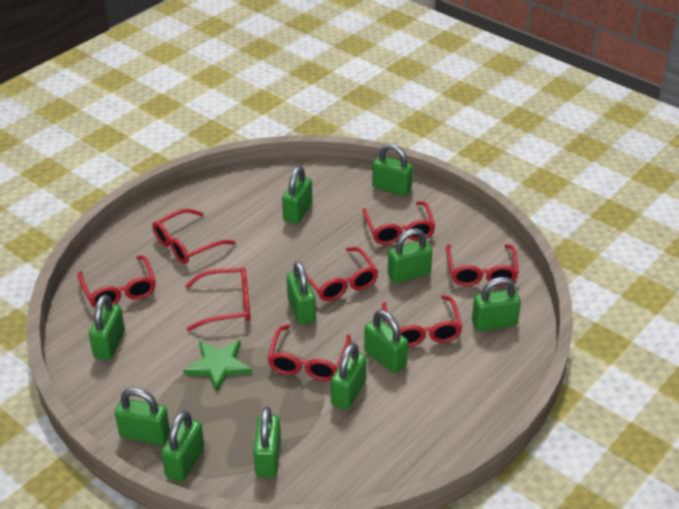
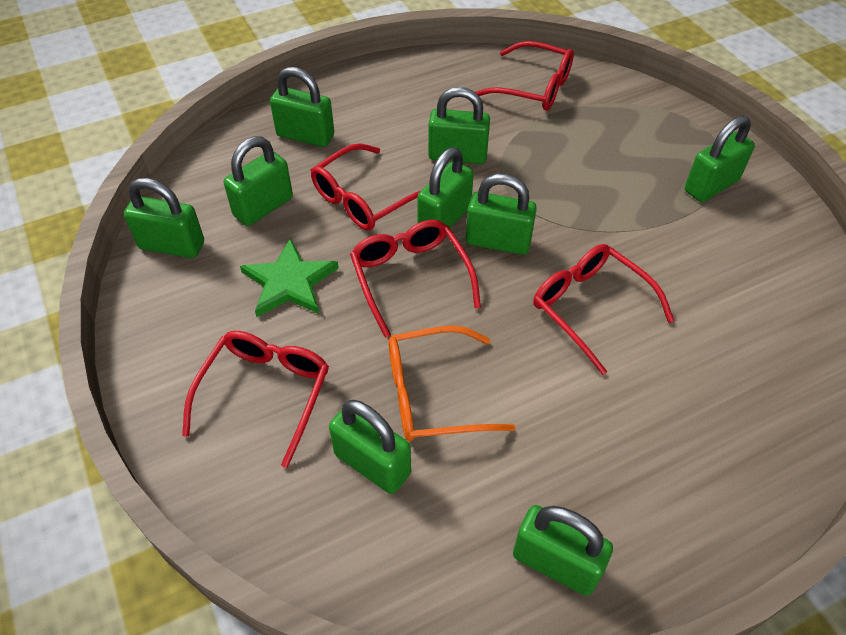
green padlock: 11 -> 9
orange glasses: 0 -> 1
red glasses: 8 -> 5

